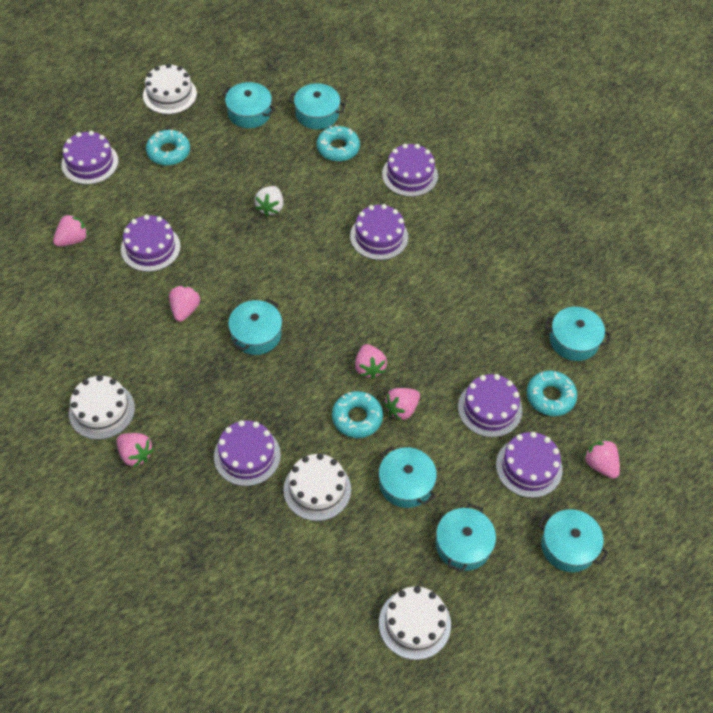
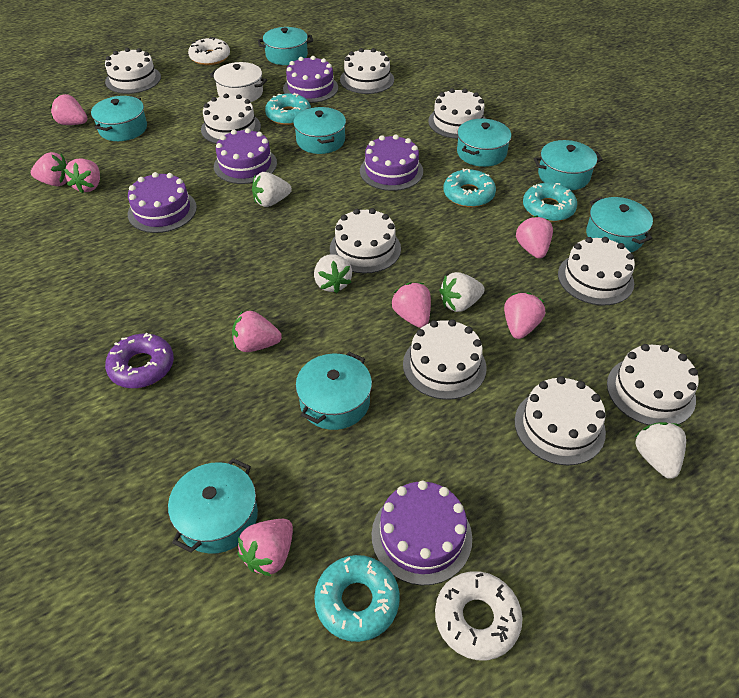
pink strawberry: 6 -> 8
purple cake: 7 -> 5
purple donut: 0 -> 1
turquoise pot: 7 -> 8
white cake: 4 -> 9
white donut: 0 -> 2
white pot: 0 -> 1
white strawberry: 1 -> 4

